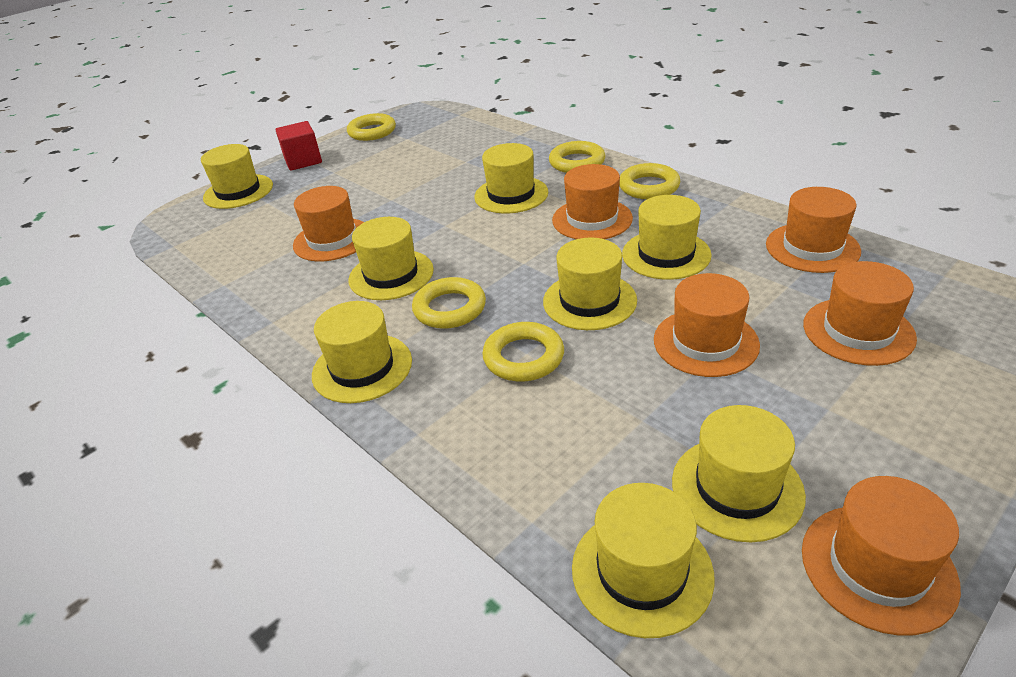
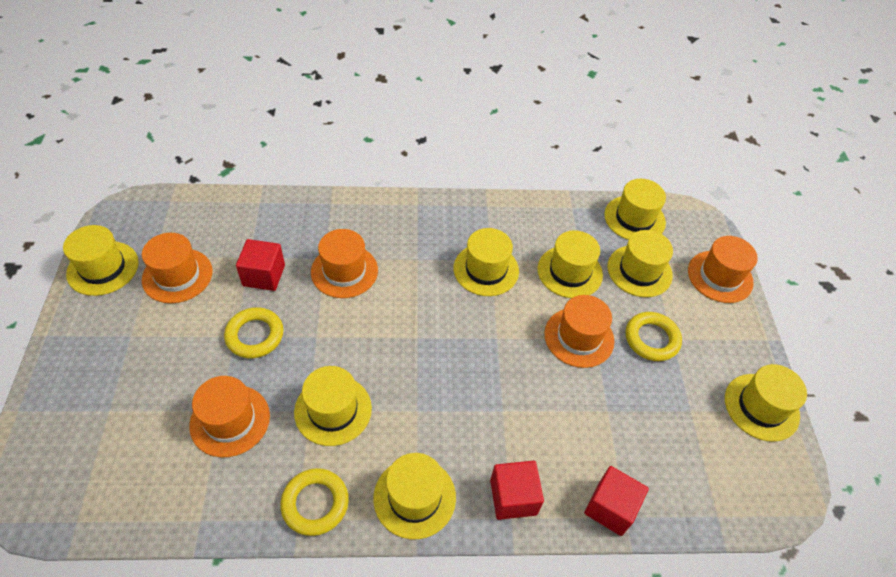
orange hat: 6 -> 5
red cube: 1 -> 3
yellow ring: 5 -> 3

